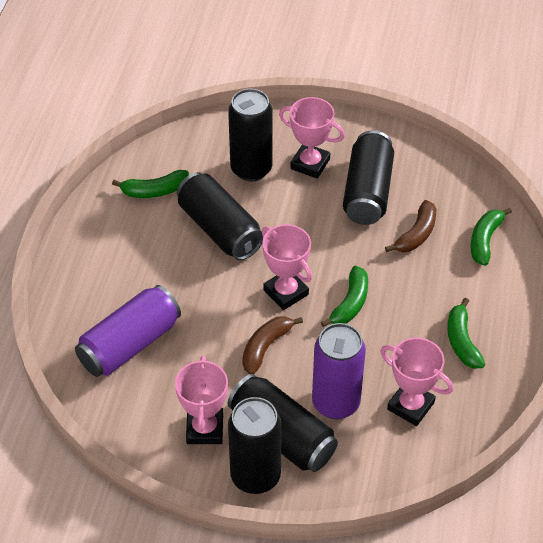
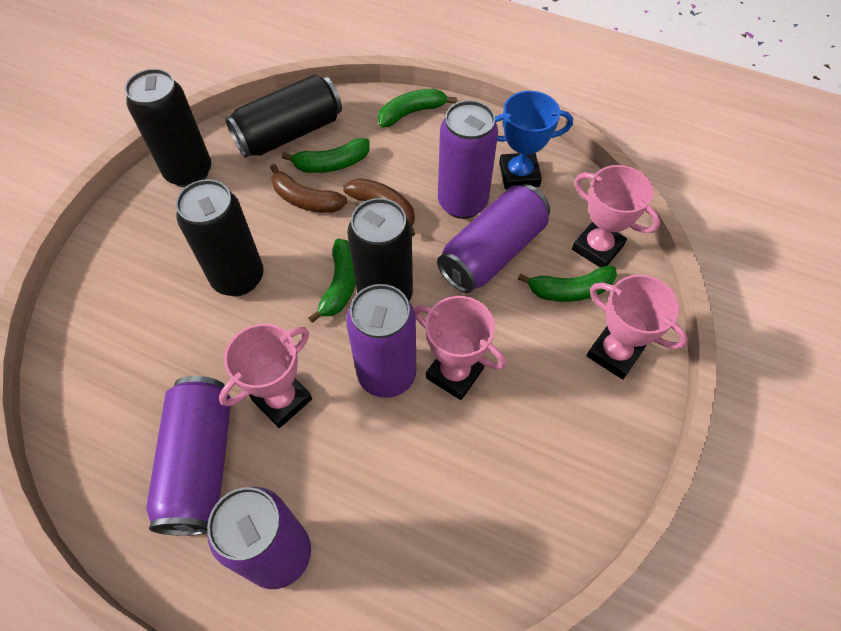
black can: 5 -> 4
blue trophy: 0 -> 1
purple can: 2 -> 5

